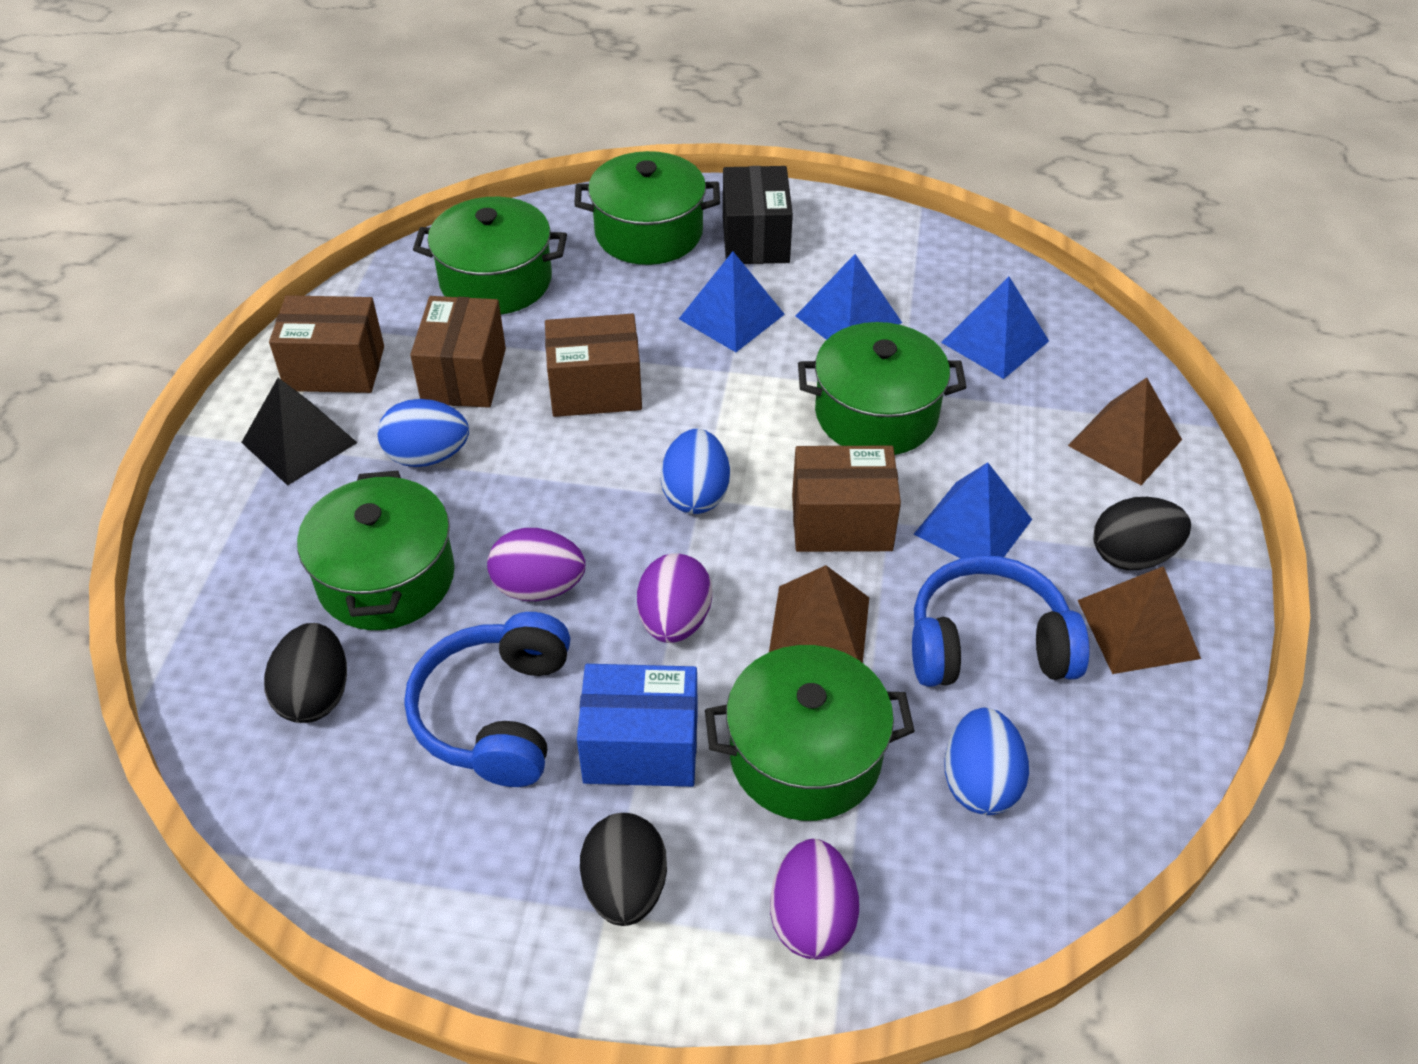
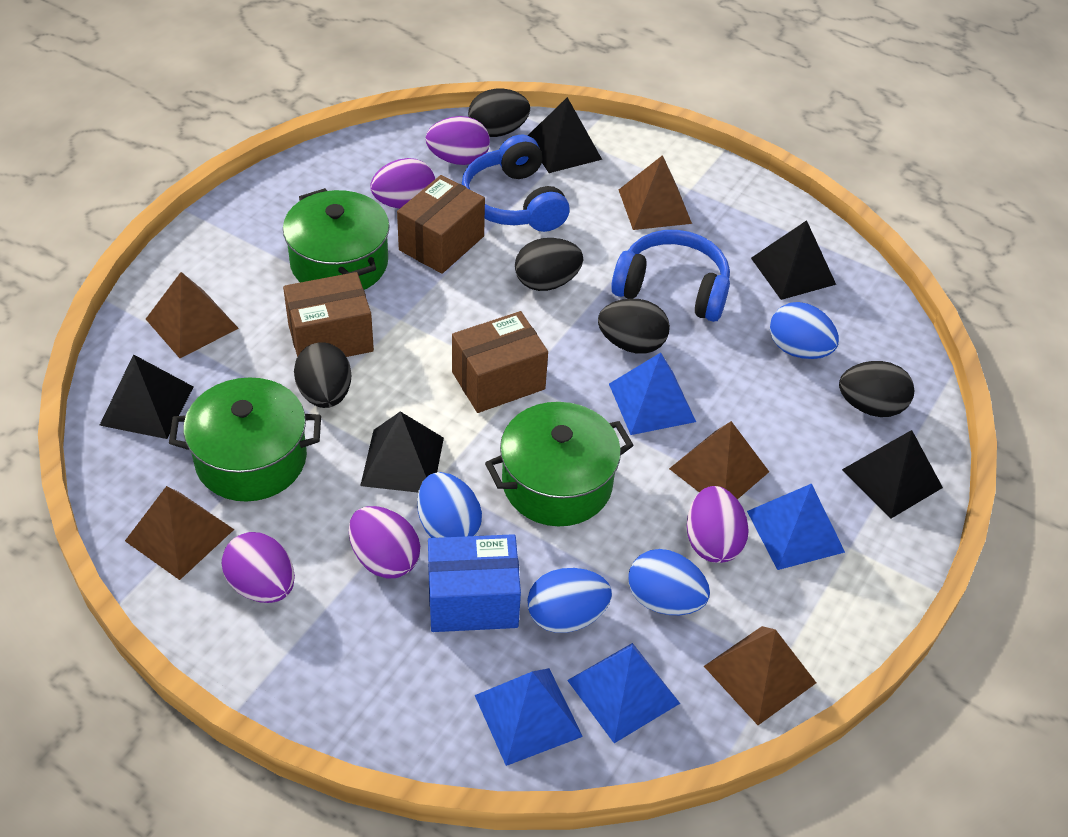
black box: 1 -> 0
black egg: 3 -> 5
black pyramid: 1 -> 5
blue egg: 3 -> 4
brown box: 4 -> 3
brown pyramid: 3 -> 5
green pot: 5 -> 3
purple egg: 3 -> 5

